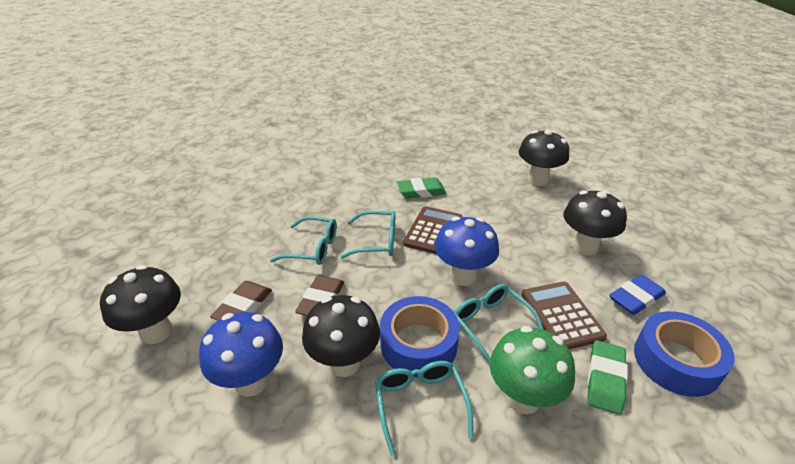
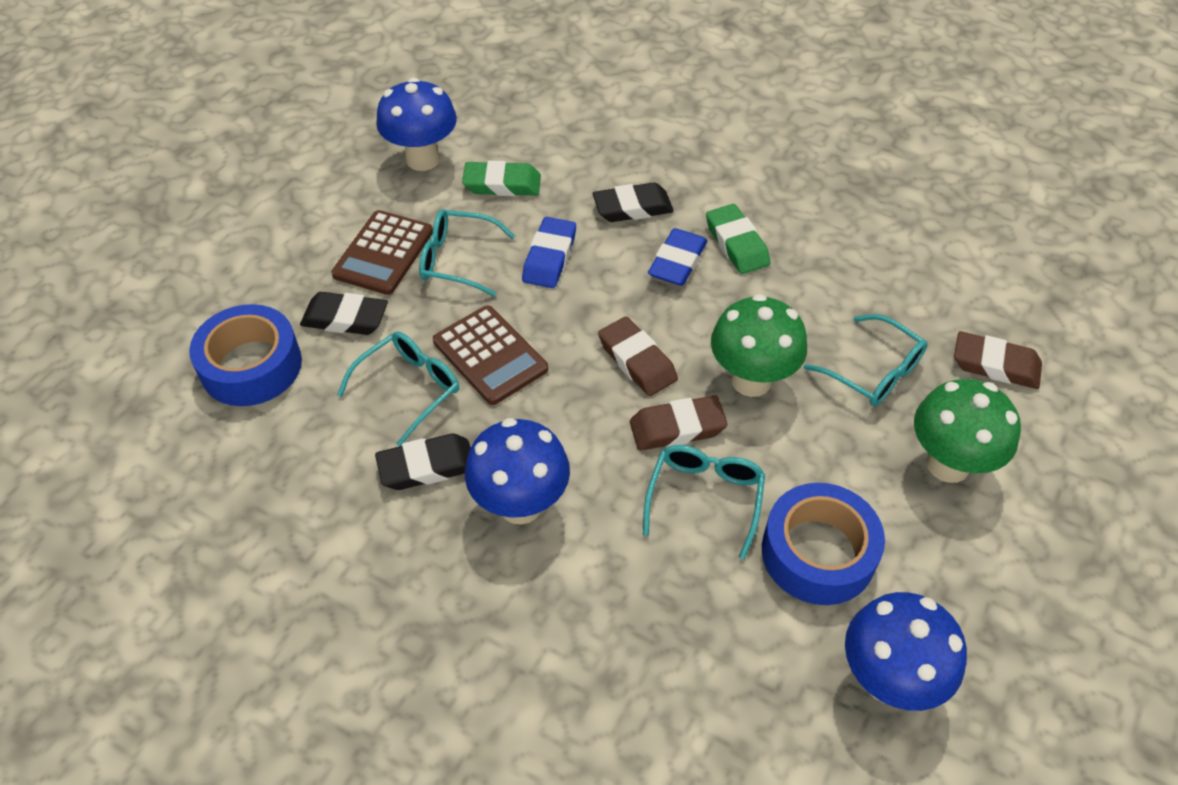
black eraser: 0 -> 3
black mushroom: 4 -> 0
blue eraser: 1 -> 2
blue mushroom: 2 -> 3
brown eraser: 2 -> 3
green mushroom: 1 -> 2

